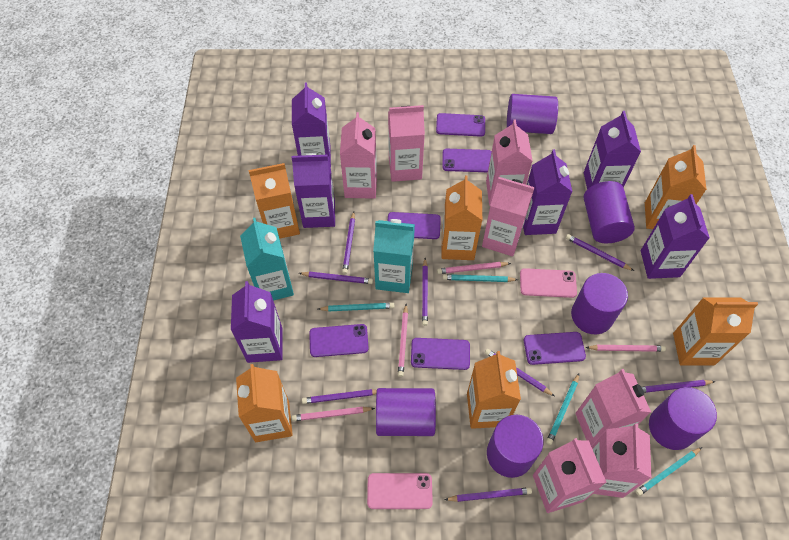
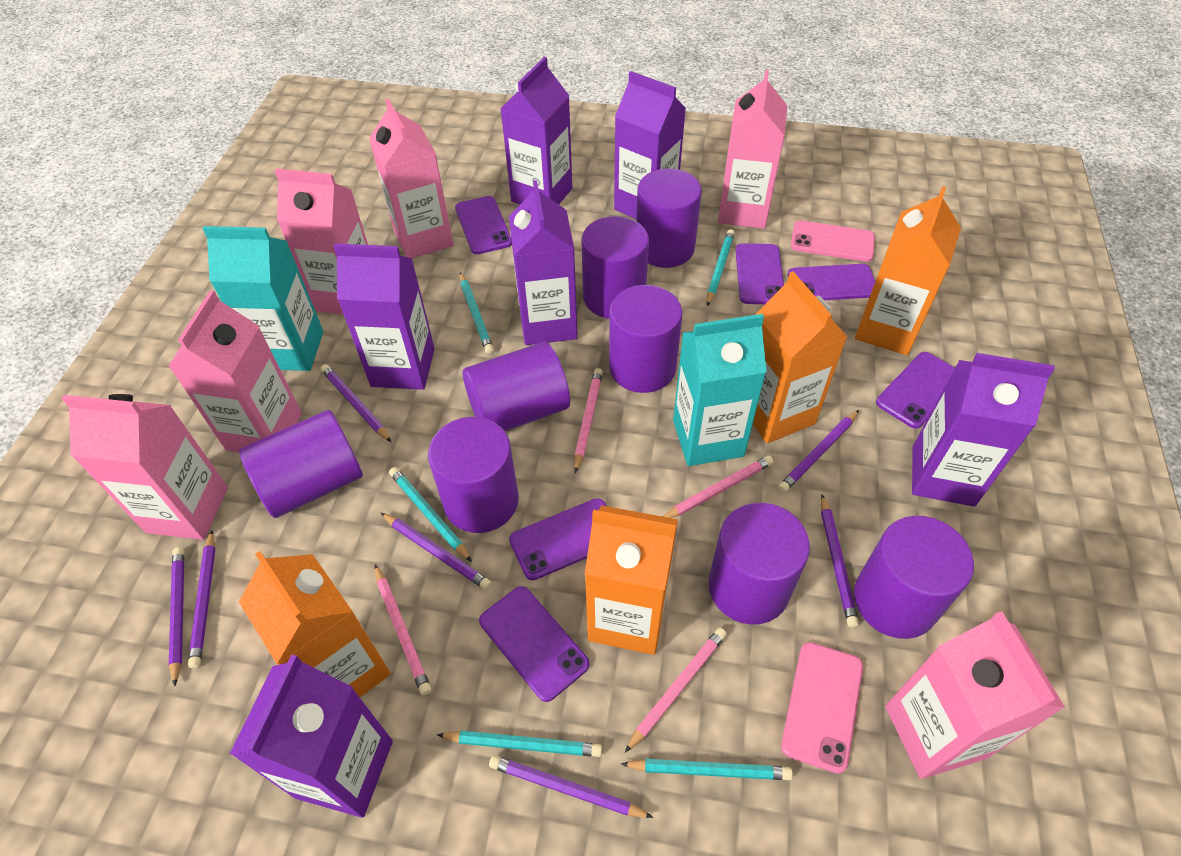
orange carton: 6 -> 4
pink carton: 7 -> 6
purple cylinder: 6 -> 8
purple pencil: 8 -> 7
turquoise pencil: 4 -> 5

